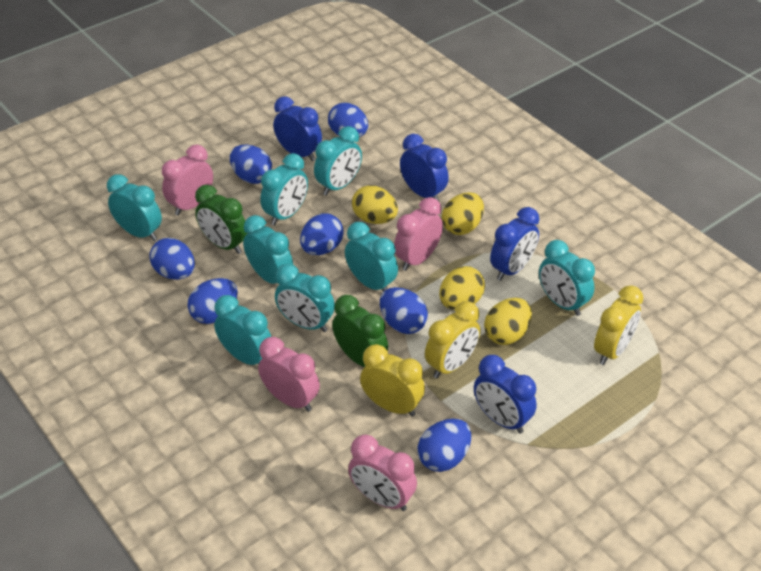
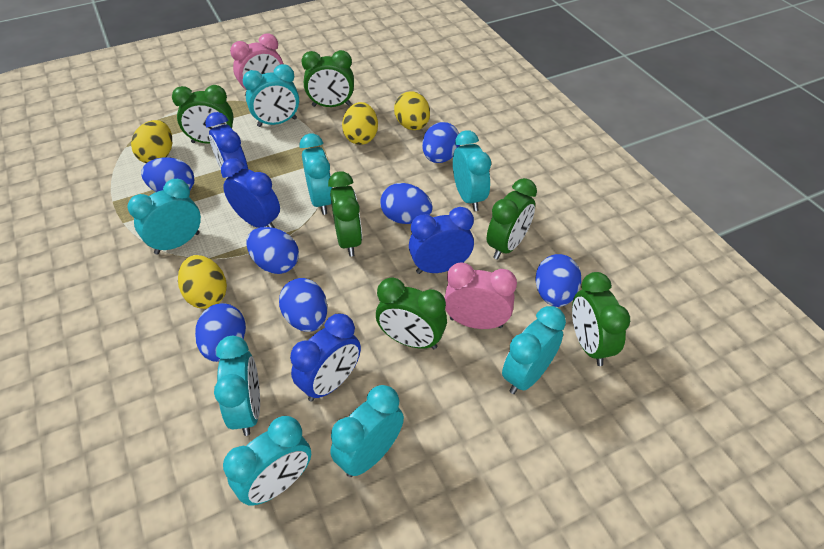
green clock: 2 -> 6
pink clock: 4 -> 2
yellow clock: 3 -> 0

